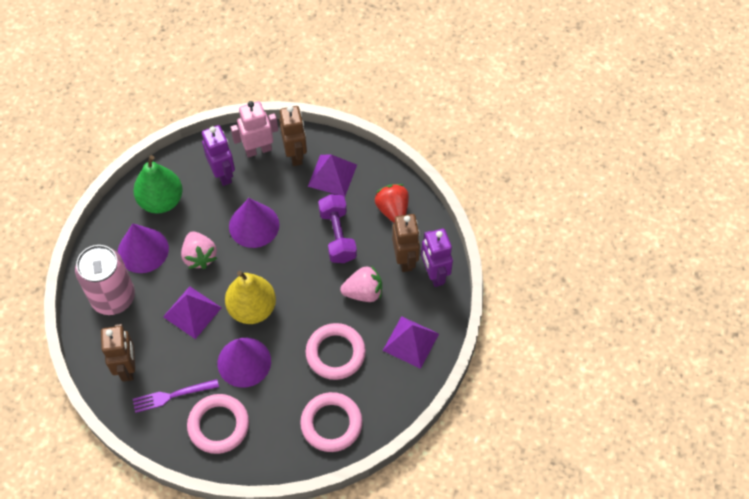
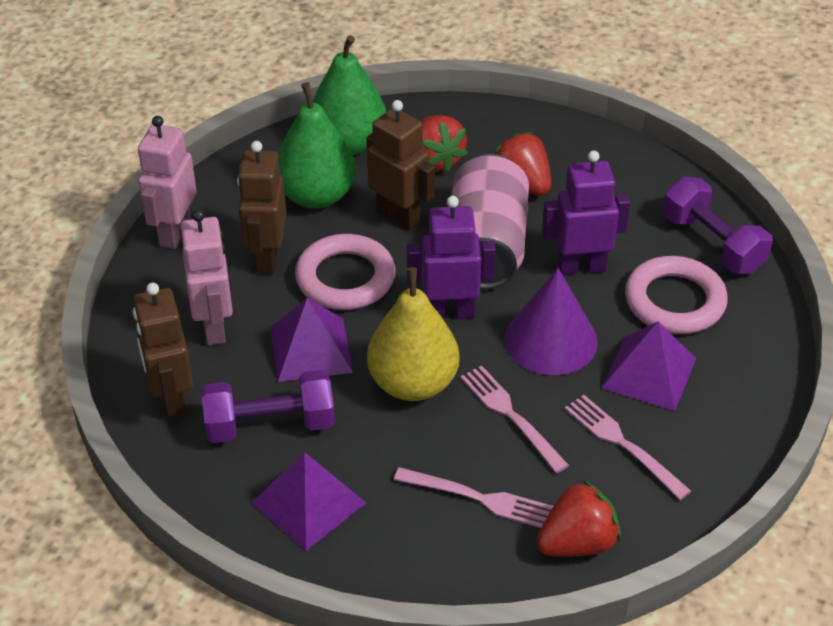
green pear: 1 -> 2
pink fork: 0 -> 3
pink ring: 3 -> 2
pink robot: 1 -> 2
pink strawberry: 2 -> 0
purple cone: 3 -> 1
purple dumbbell: 1 -> 2
purple fork: 1 -> 0
red strawberry: 1 -> 3

